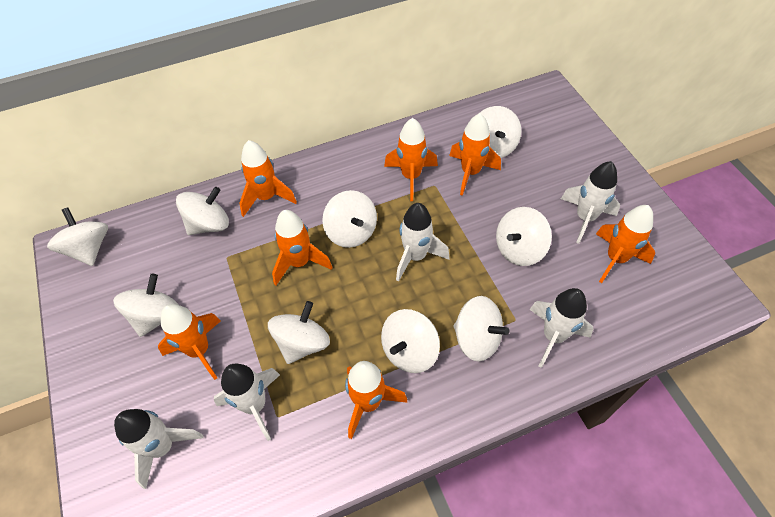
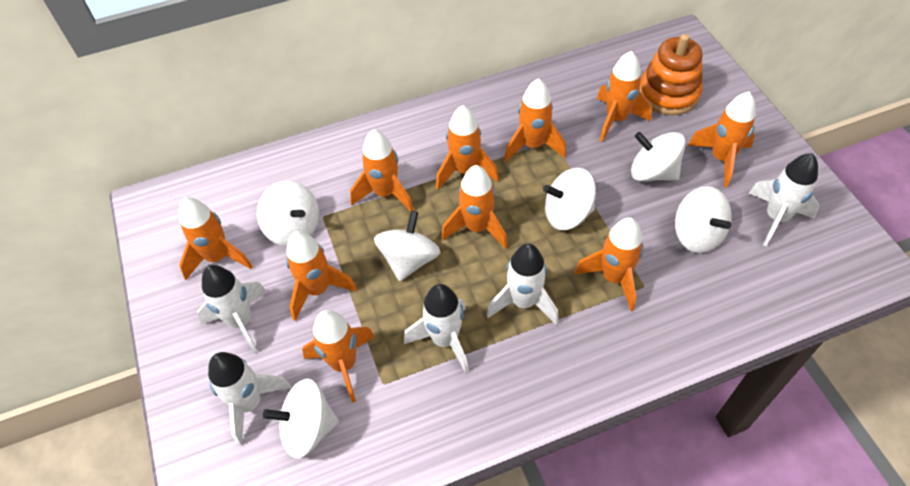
orange rocket: 7 -> 10
orange stacking toy: 0 -> 1
white spinning top: 9 -> 6

